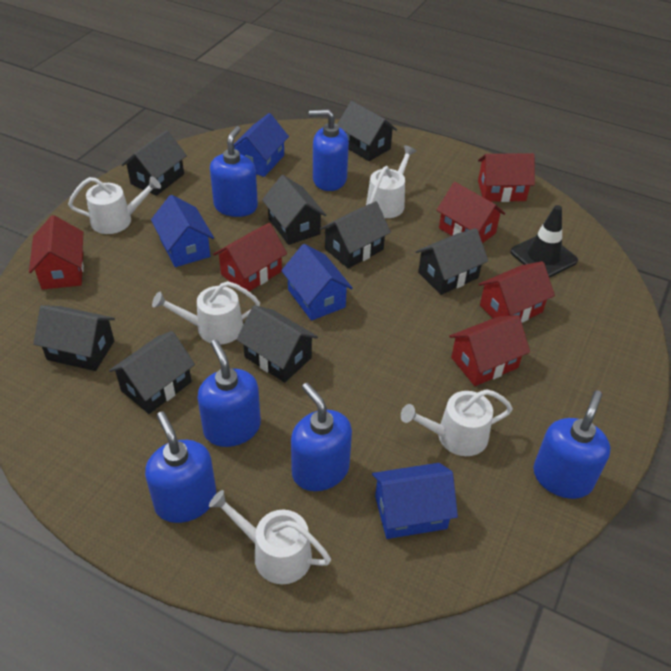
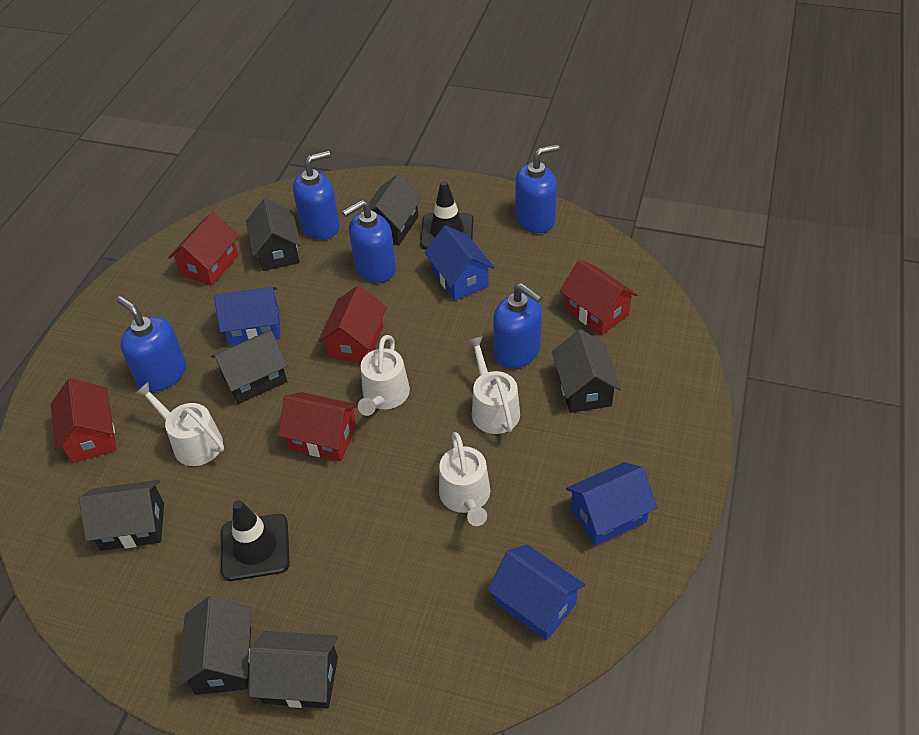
black house: 8 -> 7
black traffic cone: 1 -> 2
blue soap dispenser: 6 -> 5
red house: 6 -> 5
white watering can: 5 -> 4

